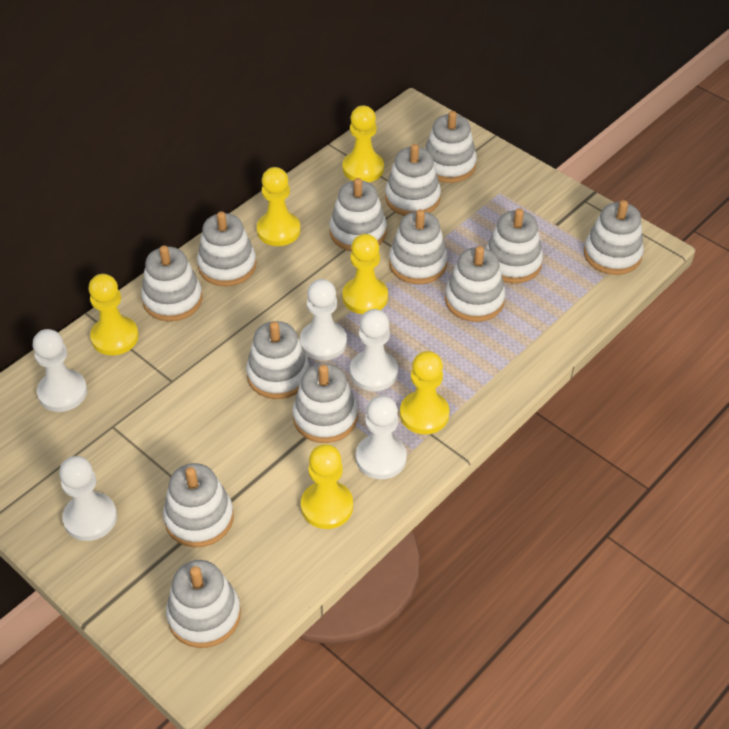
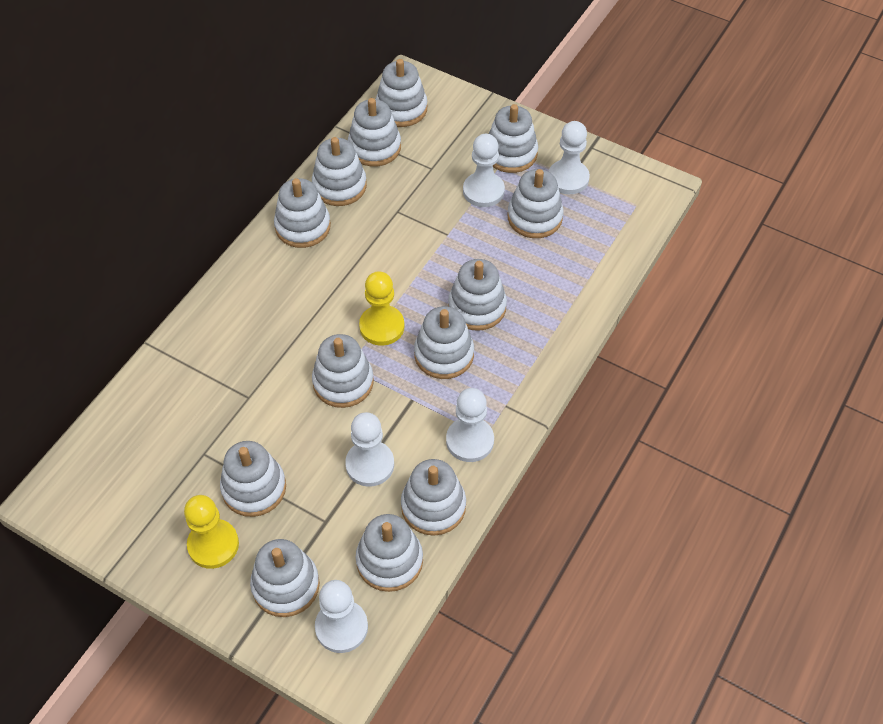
yellow pawn: 6 -> 2

